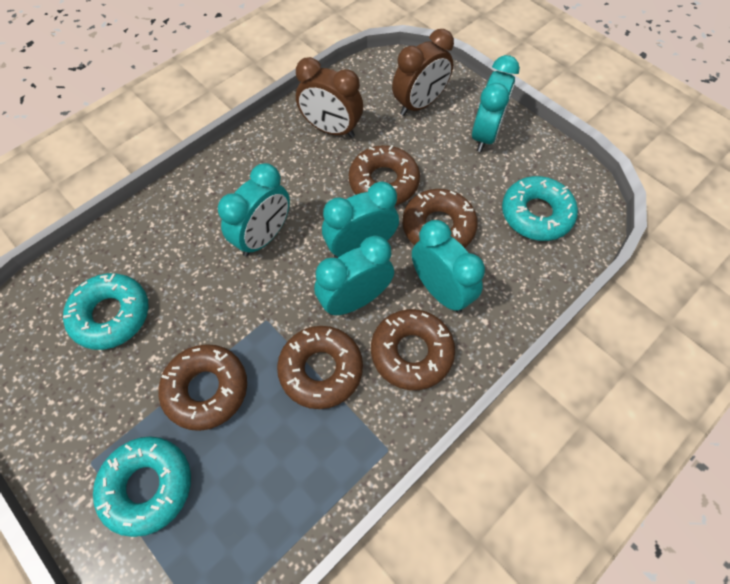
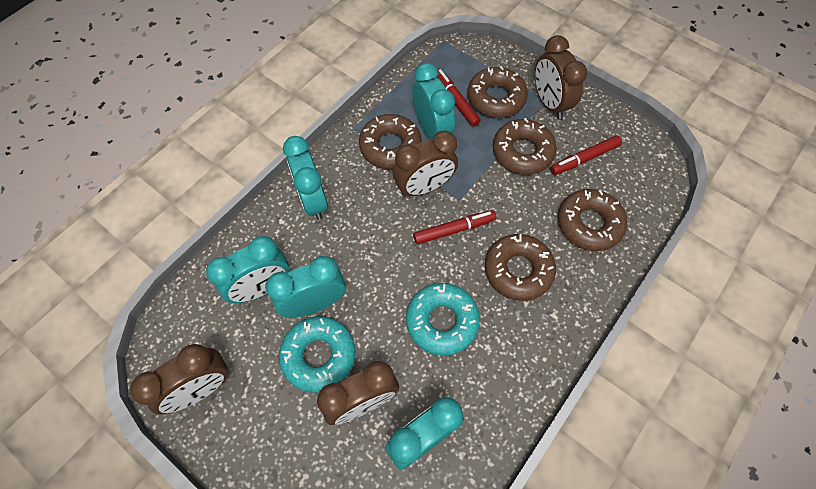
brown clock: 2 -> 4
red marker: 0 -> 3
turquoise donut: 3 -> 2

